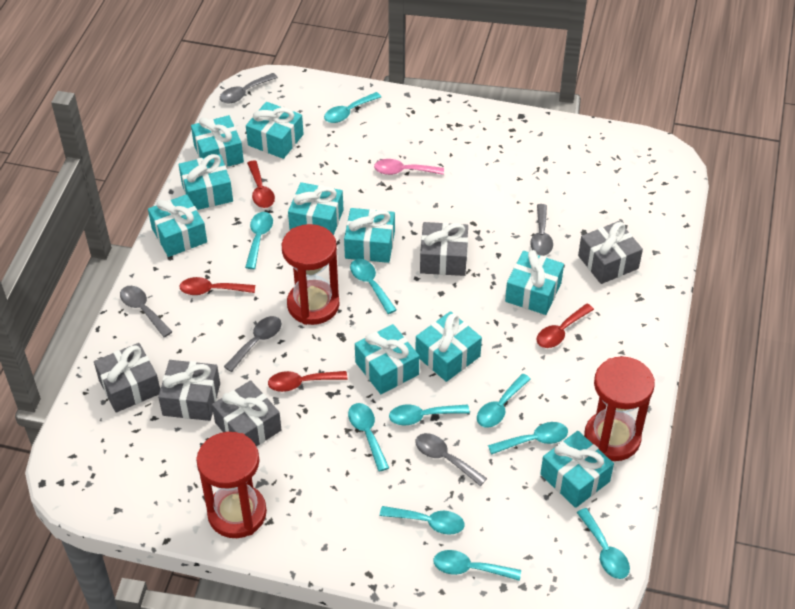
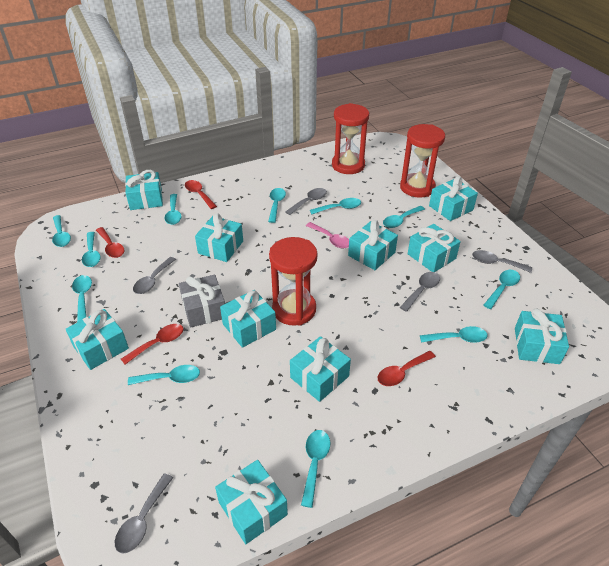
grey gift: 5 -> 1
turquoise spoon: 10 -> 11

